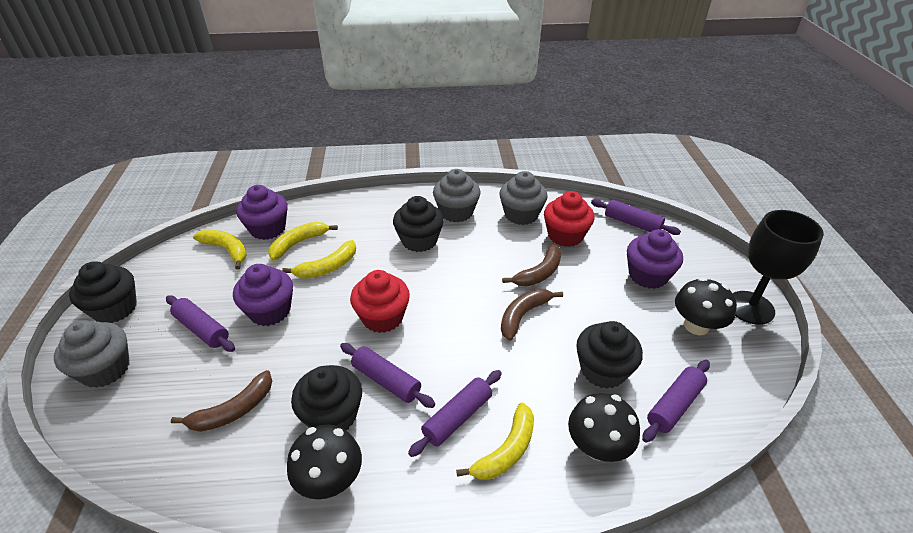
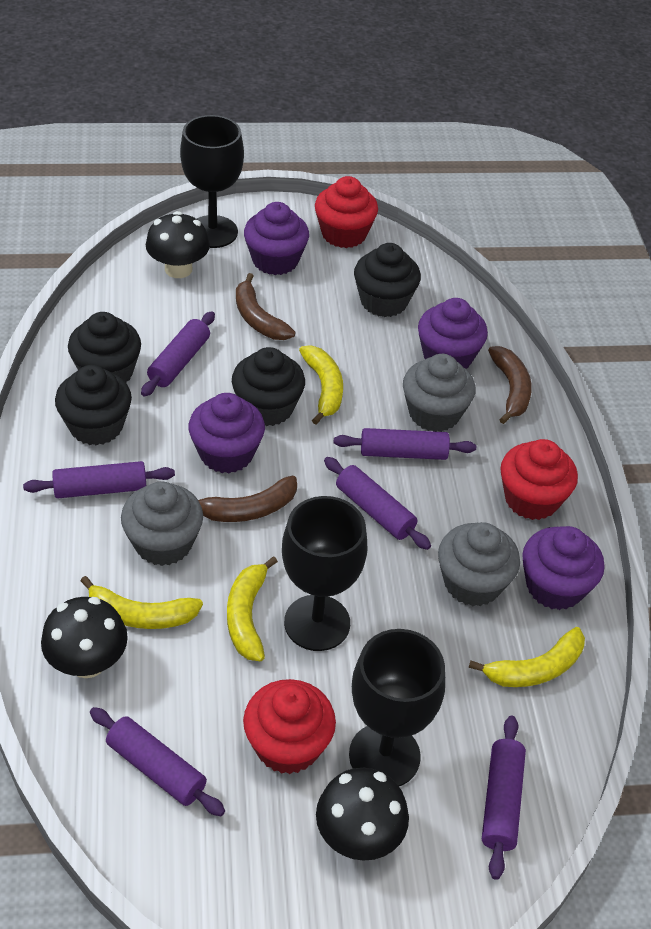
black goblet: 1 -> 3
purple cupcake: 3 -> 4
purple rolling pin: 5 -> 6
red cupcake: 2 -> 3

